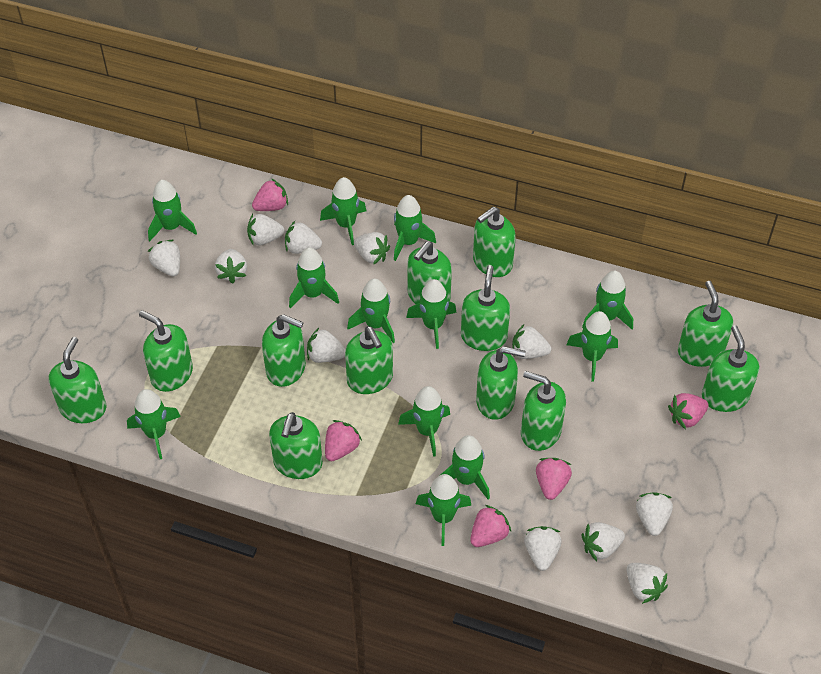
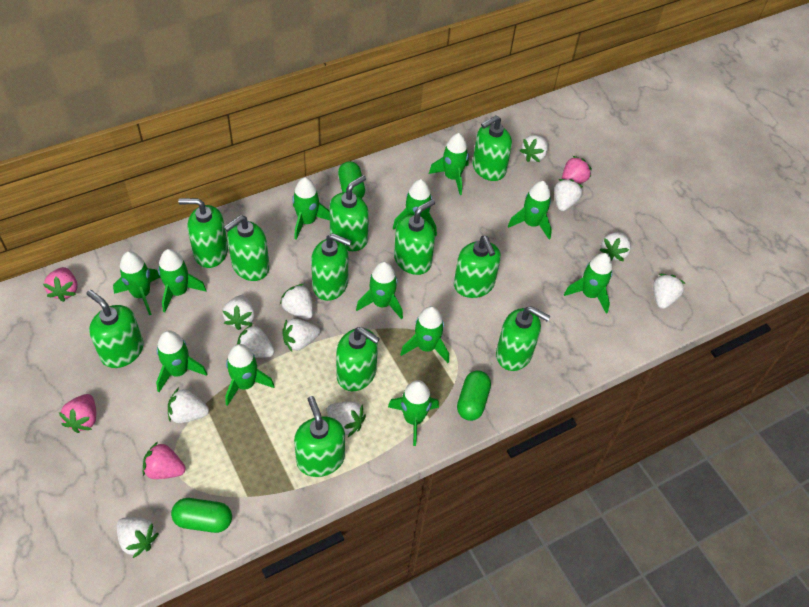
green capsule: 0 -> 3
green soap dispenser: 12 -> 11
pink strawberry: 5 -> 4

